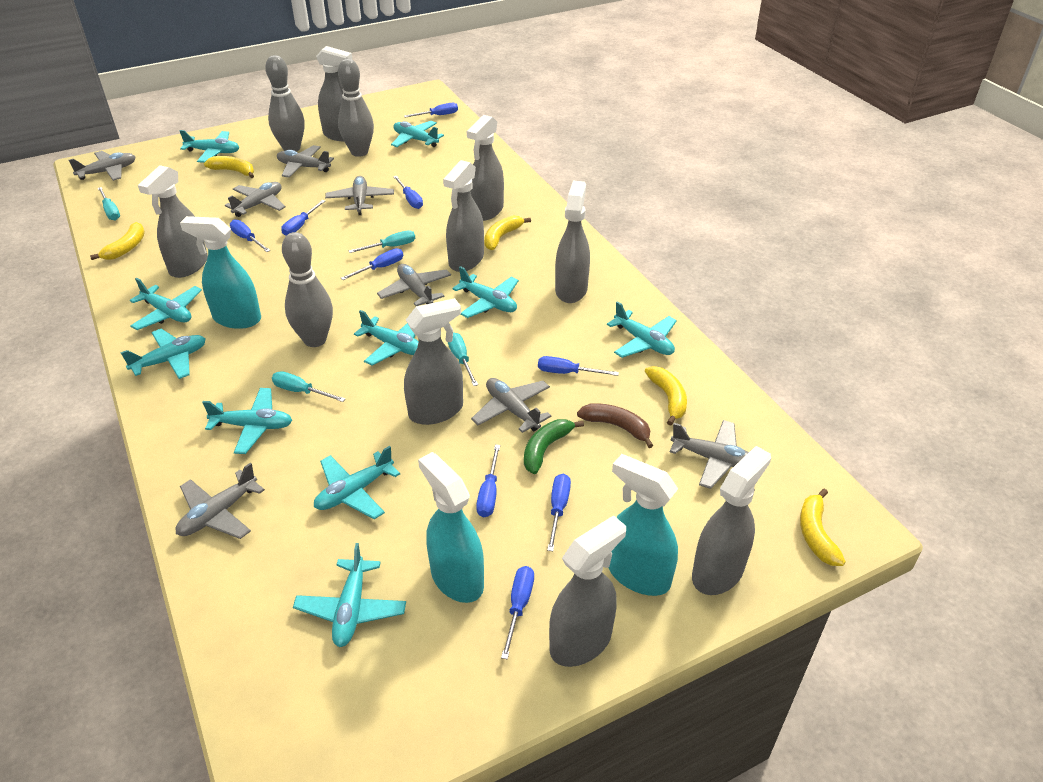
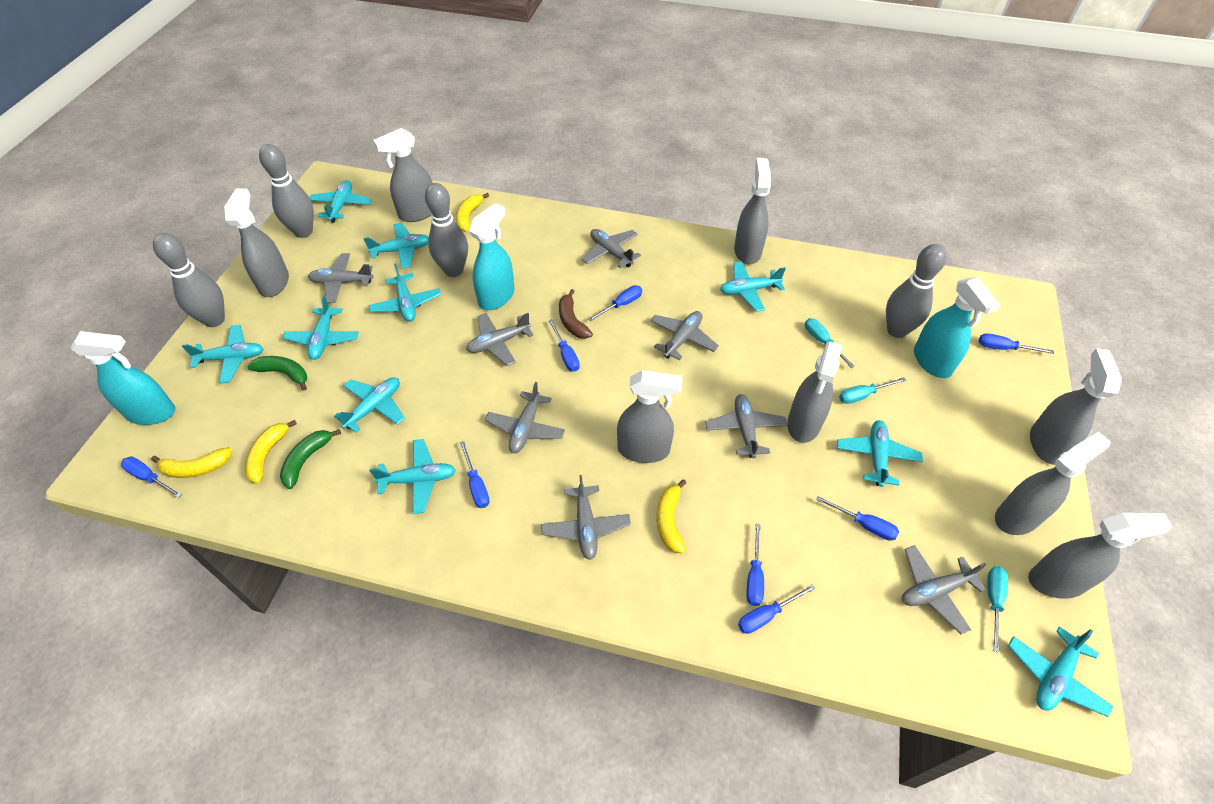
blue screwdriver: 9 -> 8
green banana: 1 -> 2
grey bowling pin: 3 -> 4
turquoise screwdriver: 4 -> 3
yellow banana: 5 -> 4

